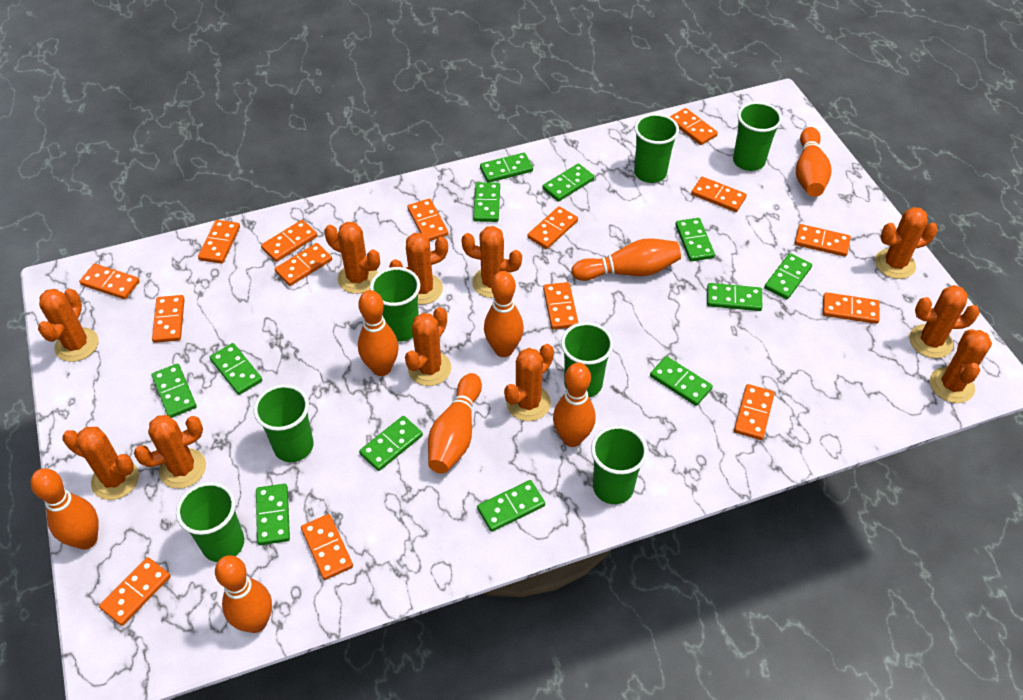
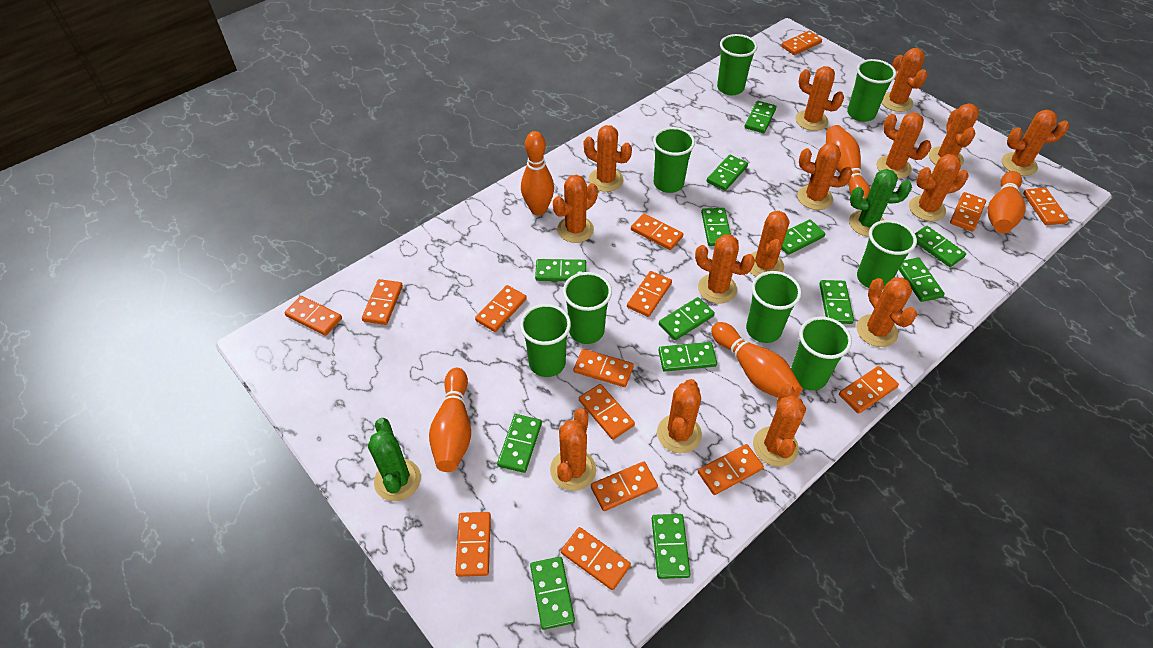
green cactus: 0 -> 2
green cup: 7 -> 8
green domino: 12 -> 13
orange bowling pin: 8 -> 5
orange cactus: 11 -> 15

